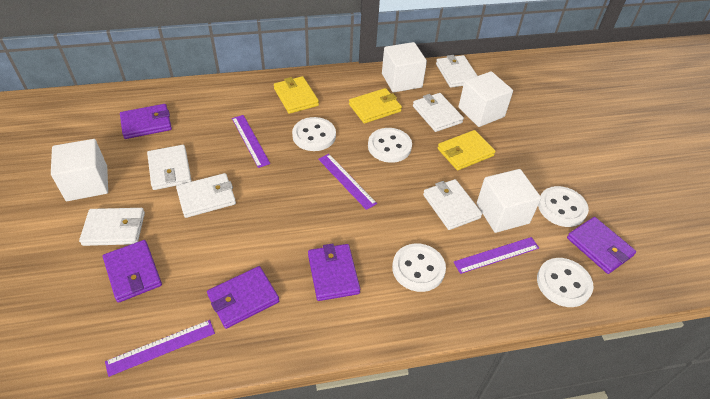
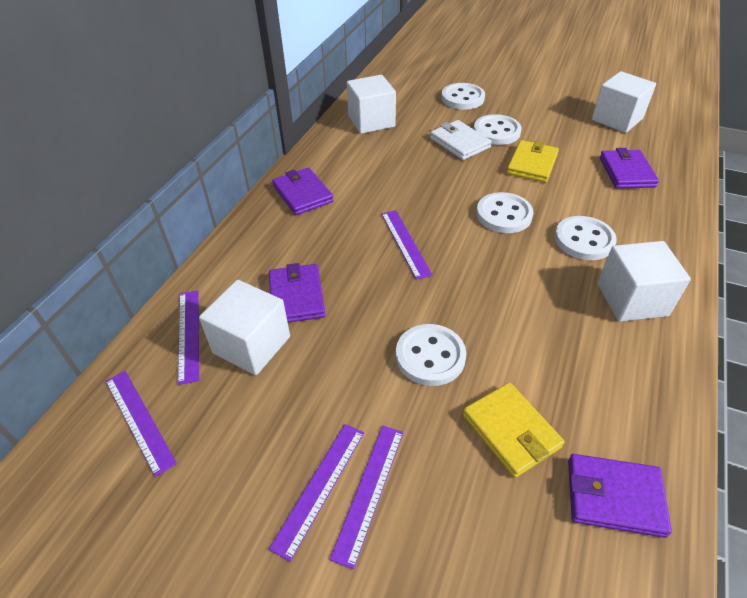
purple ruler: 4 -> 5
purple wallet: 5 -> 4
white wallet: 6 -> 1
yellow wallet: 3 -> 2

